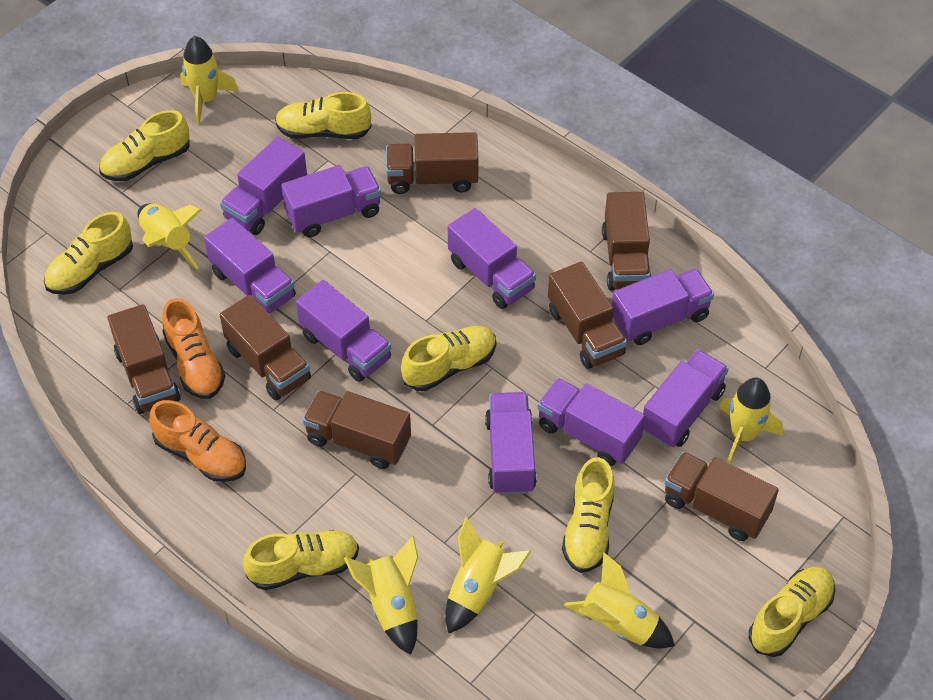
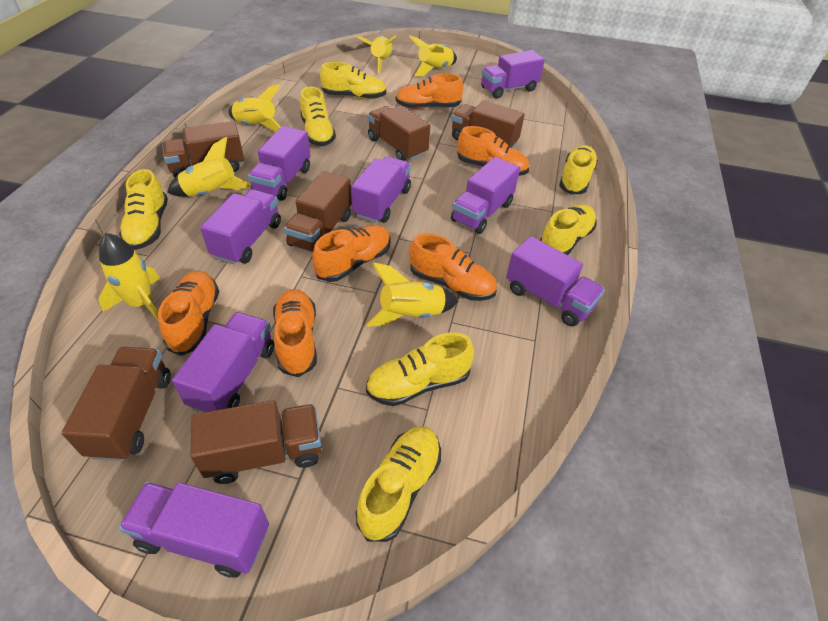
brown truck: 7 -> 6
orange shoe: 2 -> 6
purple truck: 9 -> 8

